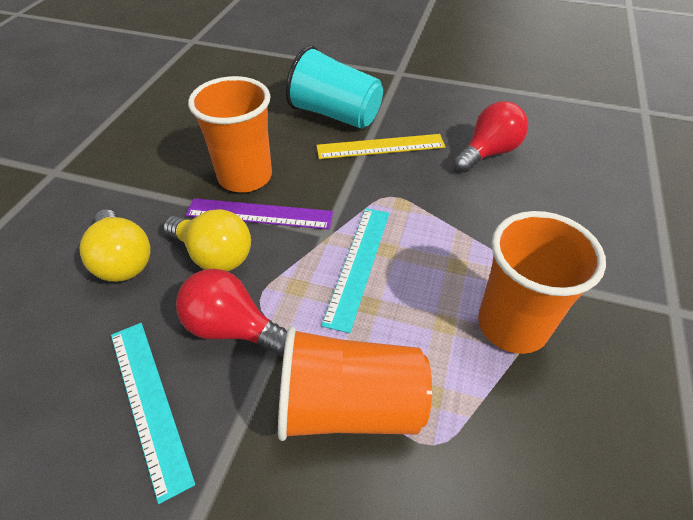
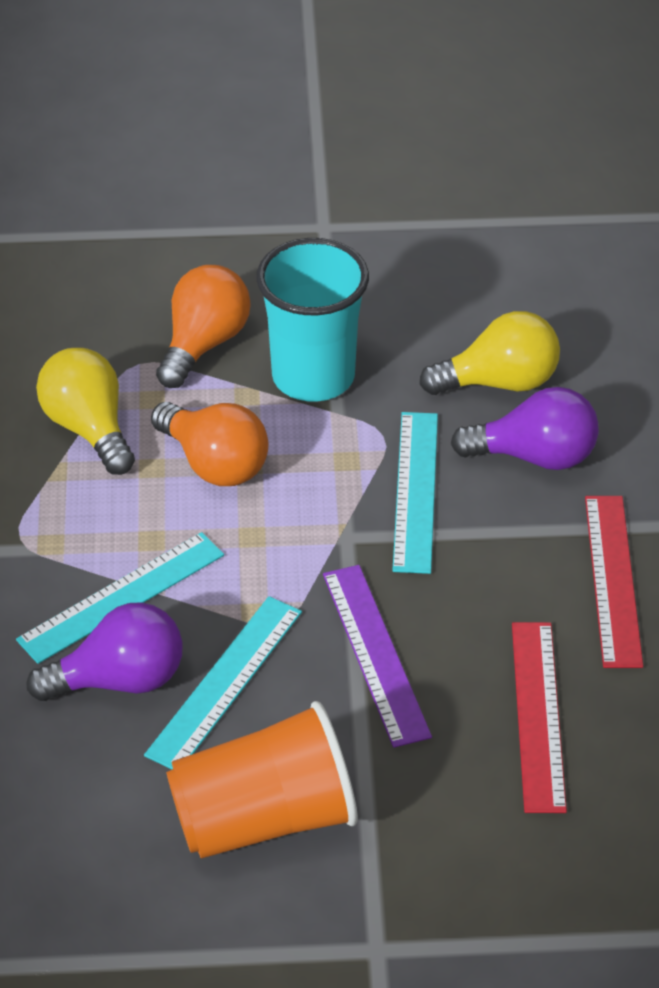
orange cup: 3 -> 1
orange light bulb: 0 -> 2
purple light bulb: 0 -> 2
red light bulb: 2 -> 0
red ruler: 0 -> 2
turquoise ruler: 2 -> 3
yellow ruler: 1 -> 0

